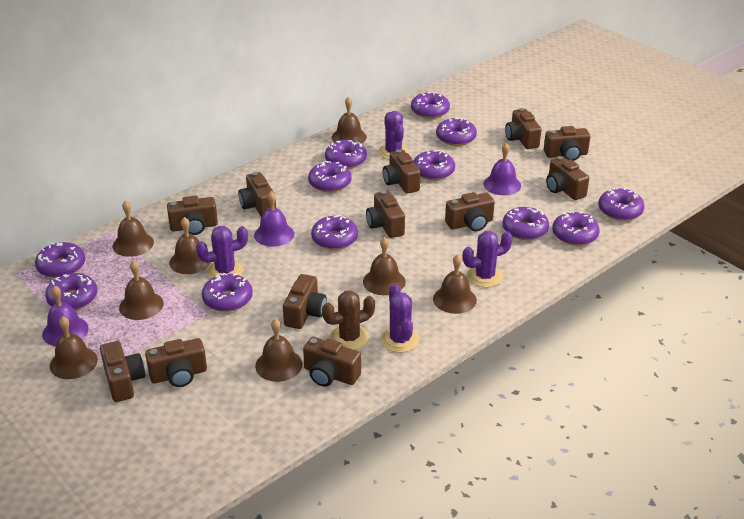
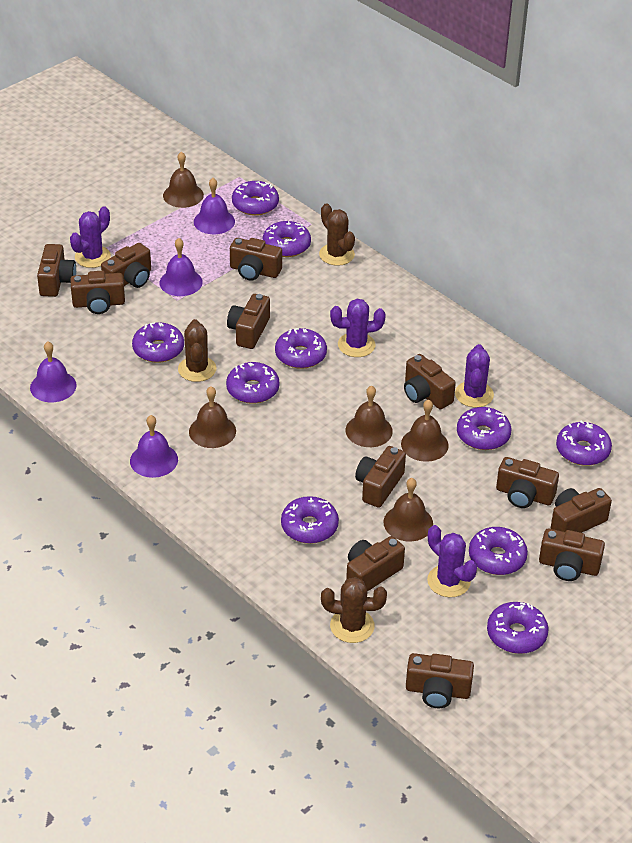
brown bell: 8 -> 5
brown cactus: 1 -> 3
purple bell: 3 -> 4
purple donut: 12 -> 10

